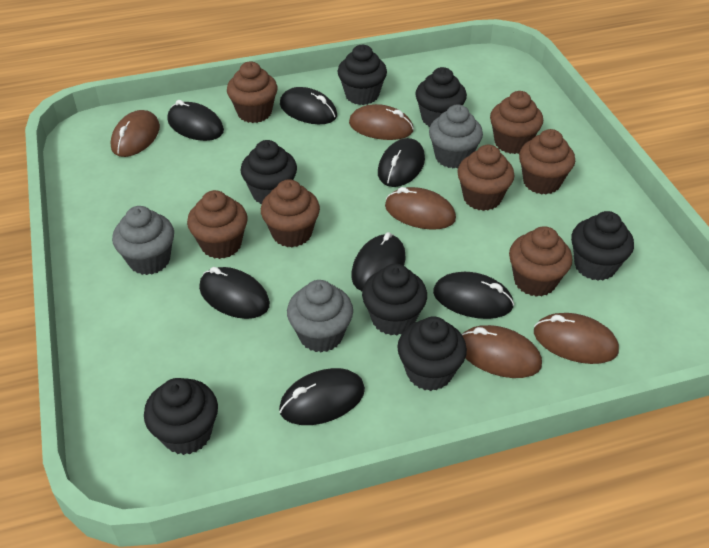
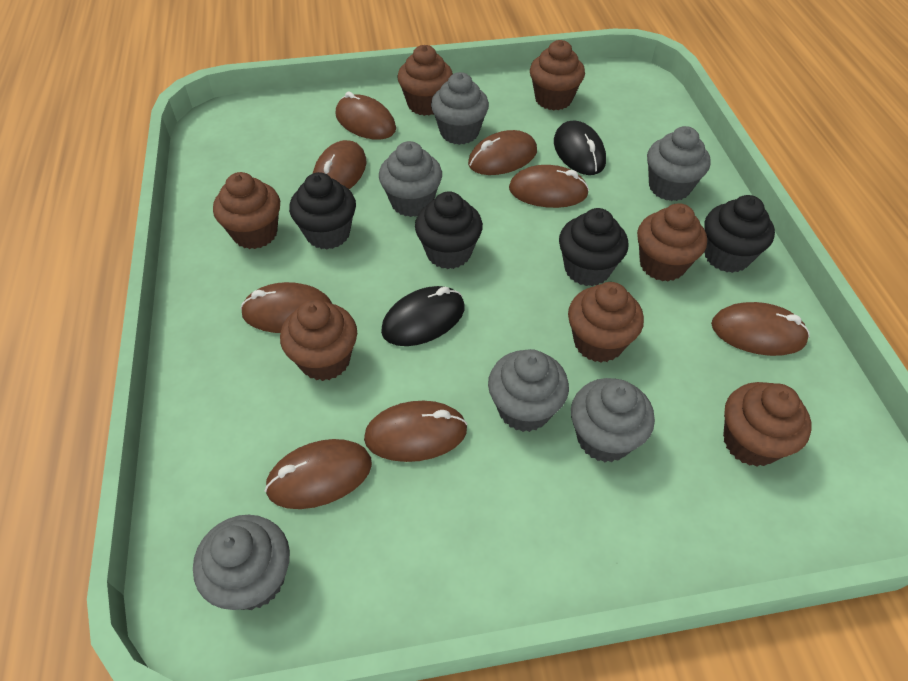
black cupcake: 7 -> 4
black mouse: 7 -> 2
brown mouse: 5 -> 8
grey cupcake: 3 -> 6

